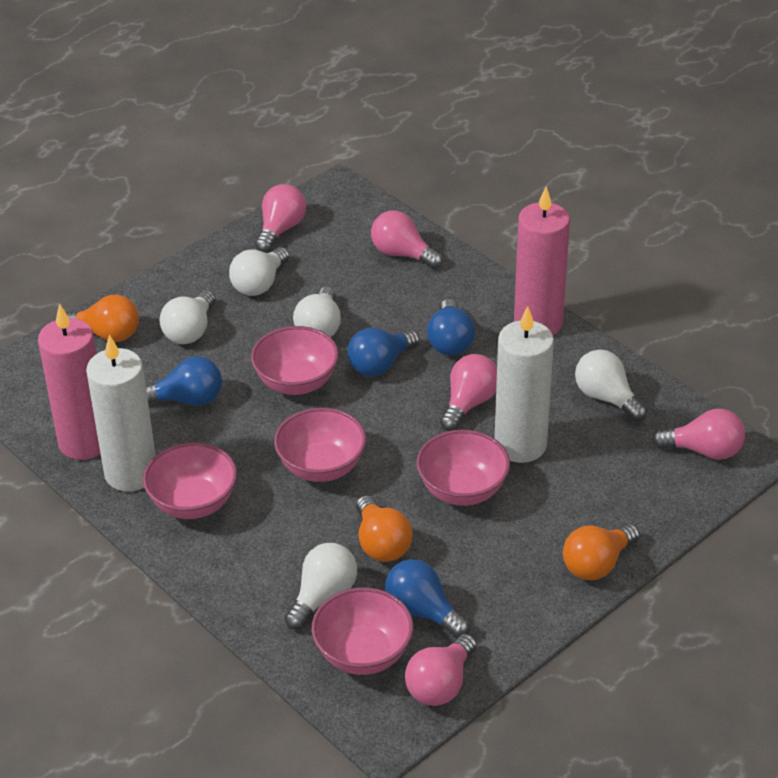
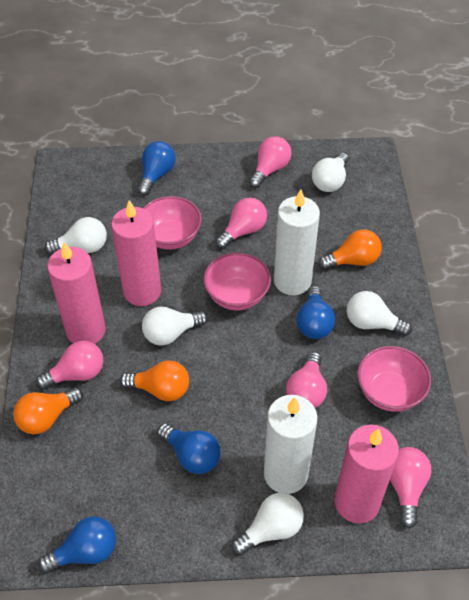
pink bowl: 5 -> 3
pink candle: 2 -> 3

